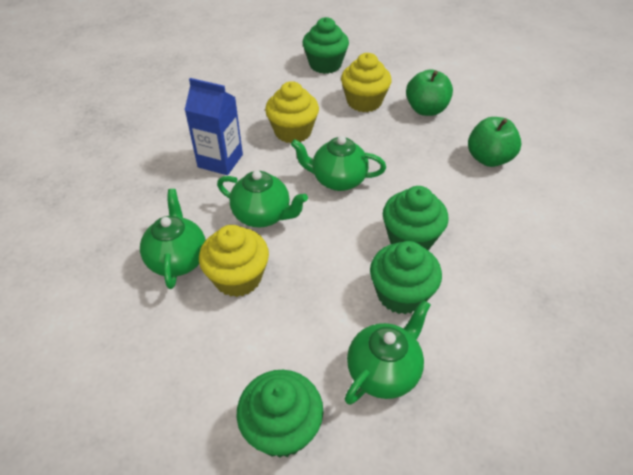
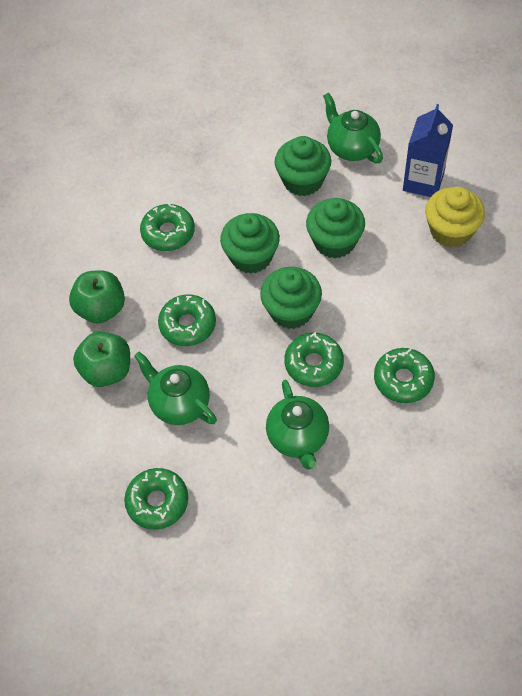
green donut: 0 -> 5
green teapot: 4 -> 3
yellow cupcake: 3 -> 1

